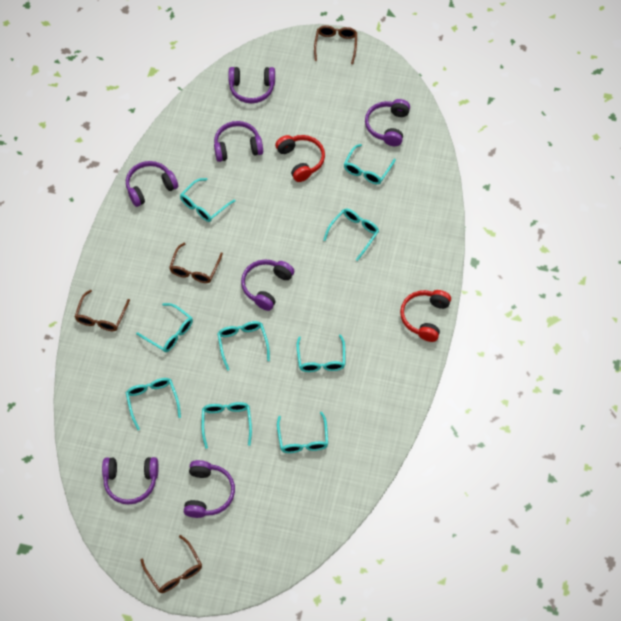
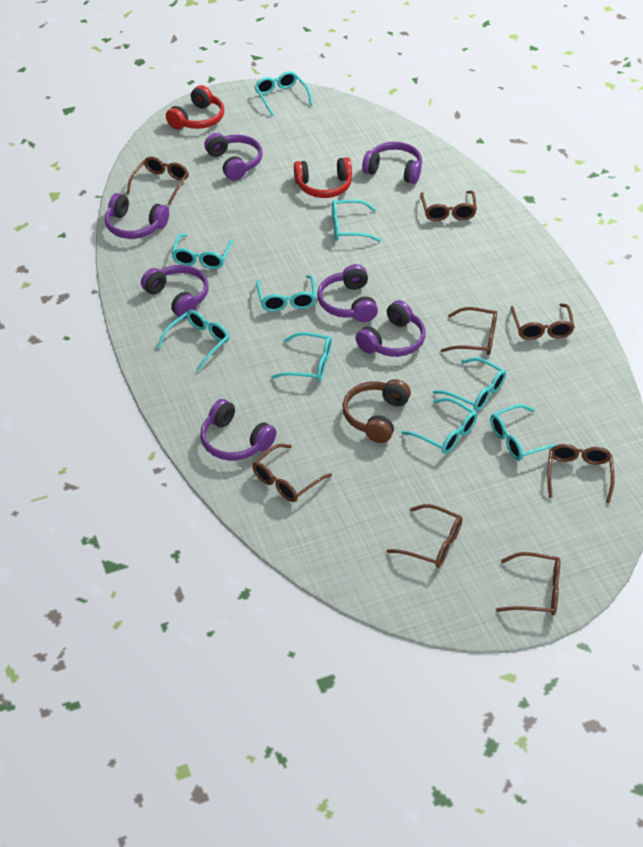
brown glasses: 4 -> 8
brown headphones: 0 -> 1

